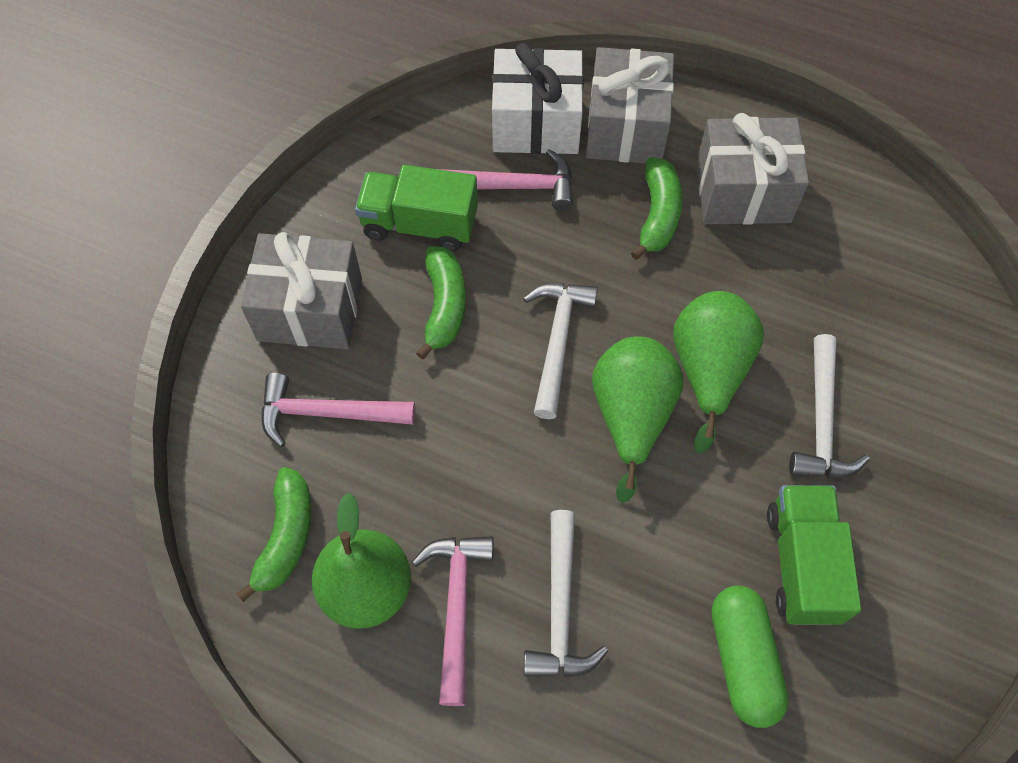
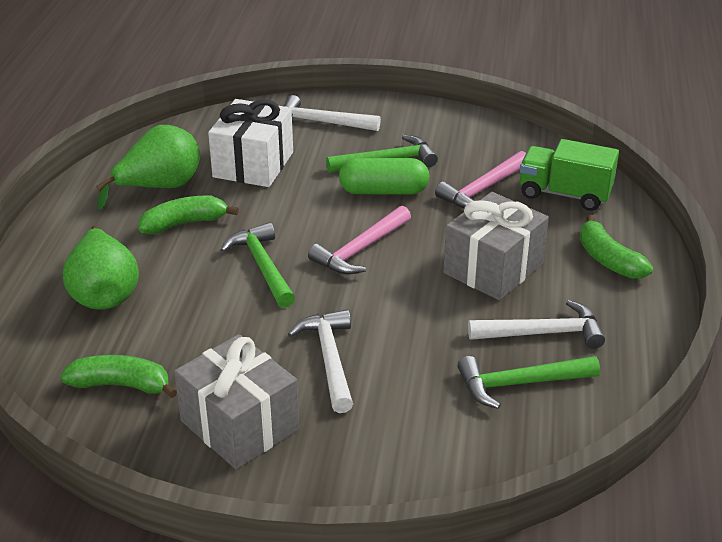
green hammer: 0 -> 3
green pear: 3 -> 2
green truck: 2 -> 1
grey gift: 3 -> 2
pink hammer: 3 -> 2

